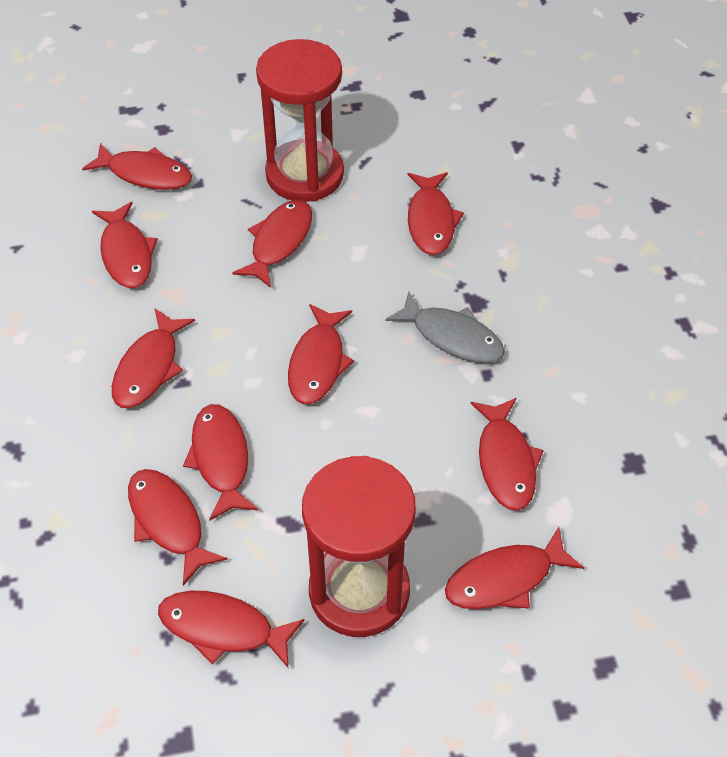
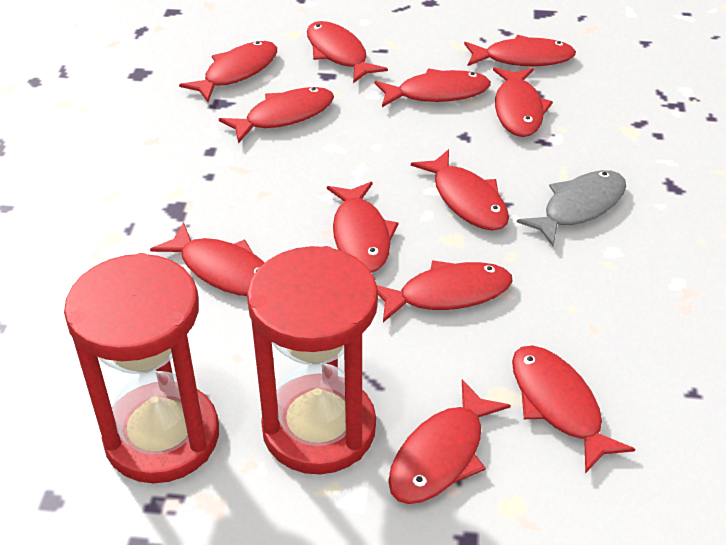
red fish: 11 -> 12

